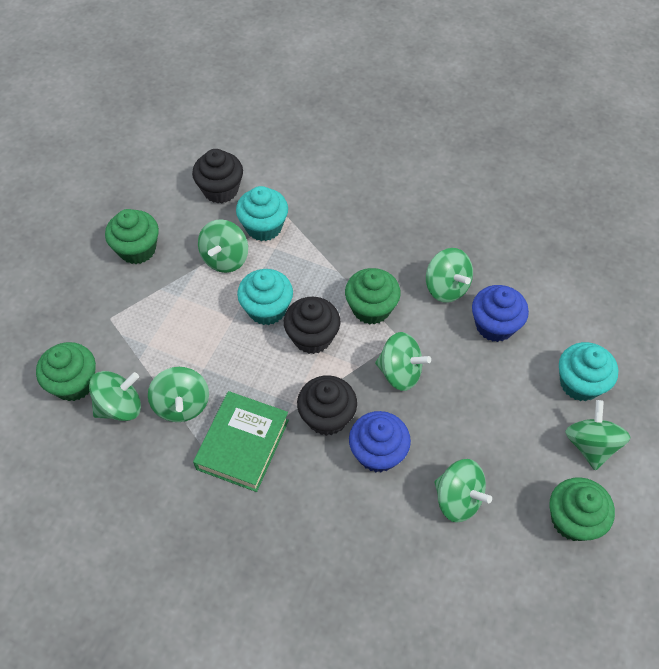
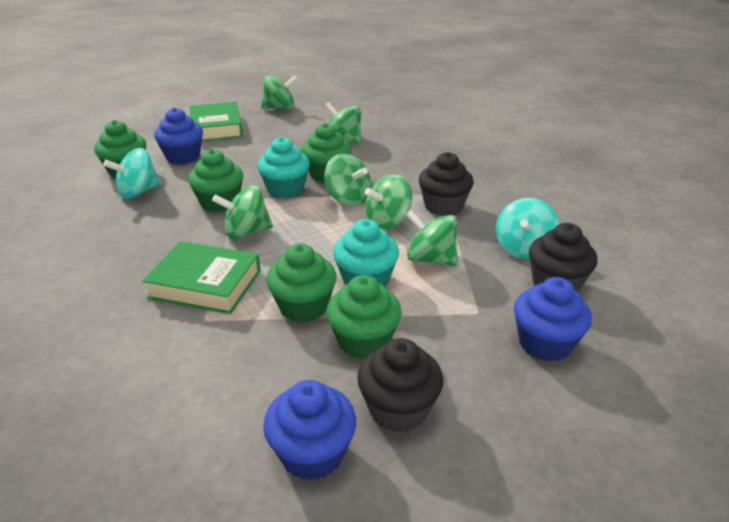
blue cupcake: 2 -> 3
green book: 1 -> 2
green cupcake: 4 -> 5
green spinning top: 7 -> 6
turquoise cupcake: 3 -> 2
turquoise spinning top: 0 -> 2

